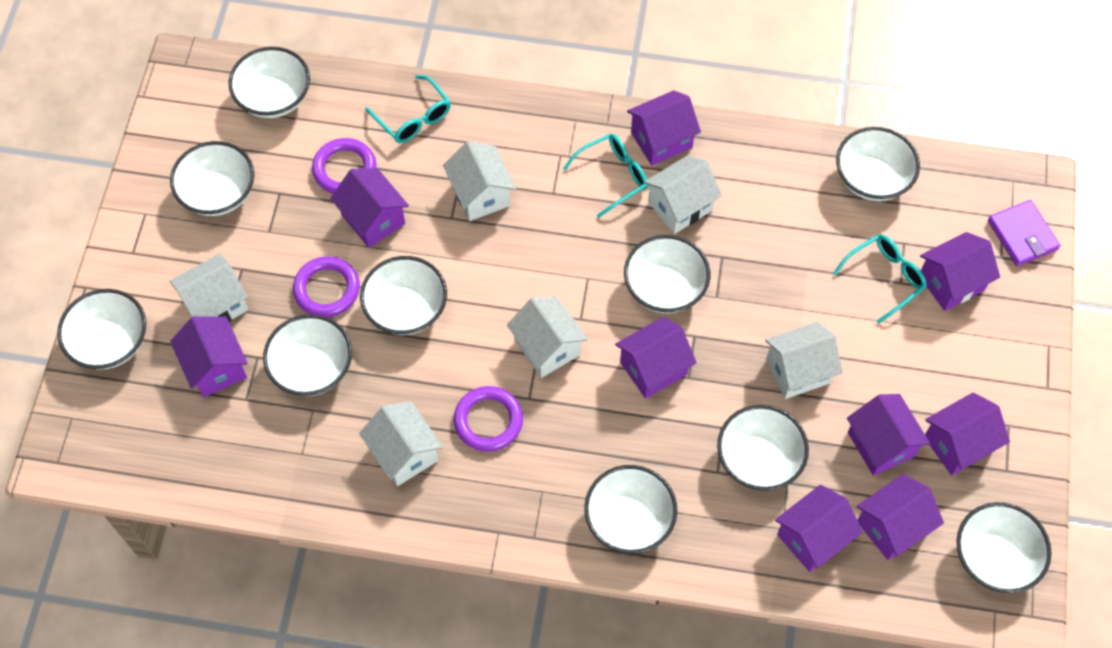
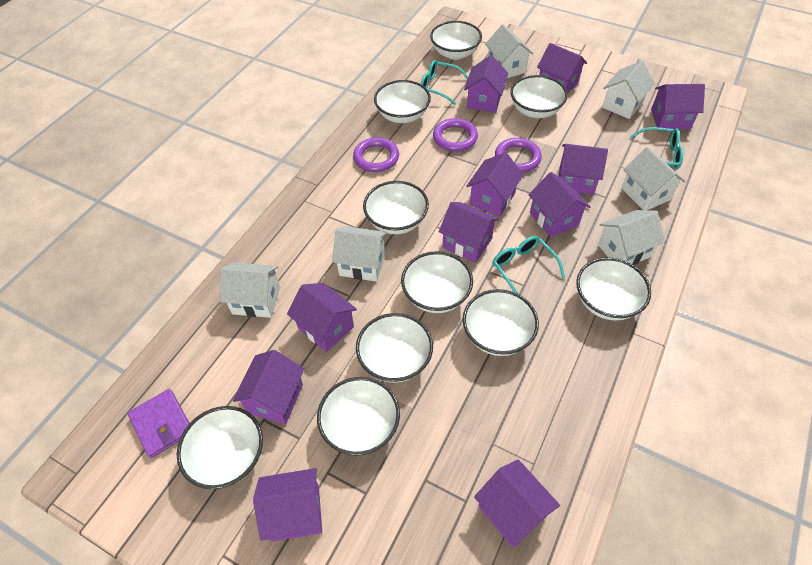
purple house: 9 -> 11

